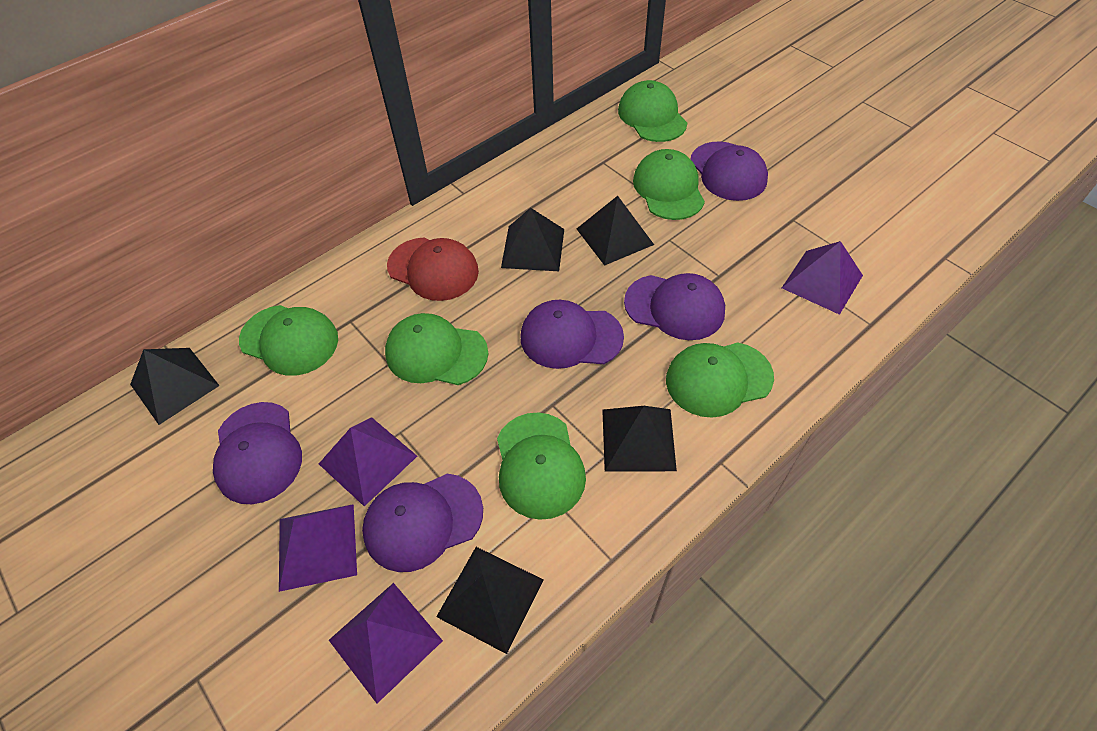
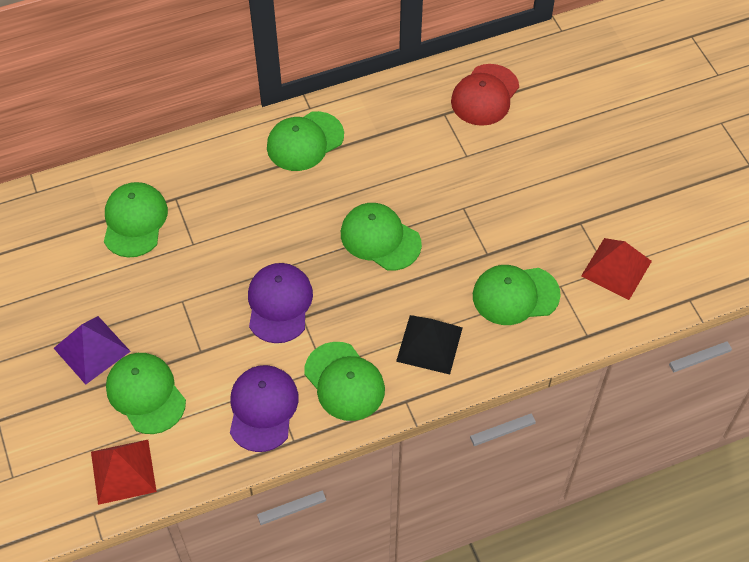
black pyramid: 5 -> 1
purple cap: 5 -> 2
purple pyramid: 4 -> 1
red pyramid: 0 -> 2

